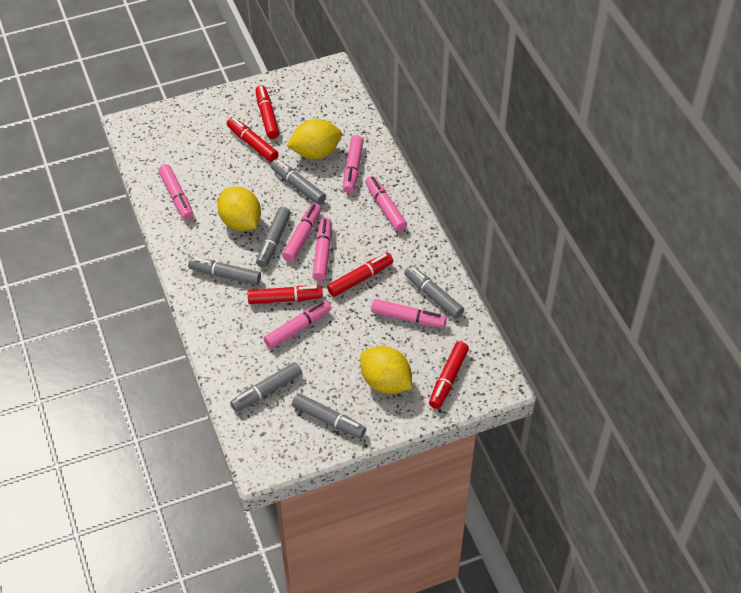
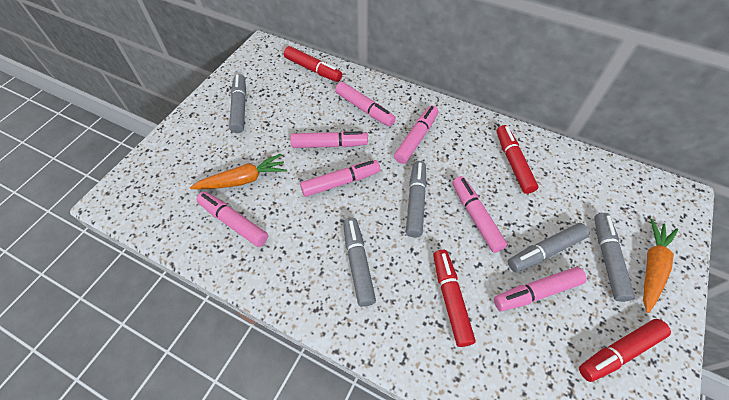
grey marker: 6 -> 5
orange carrot: 0 -> 2
red marker: 5 -> 4
yellow lemon: 3 -> 0

